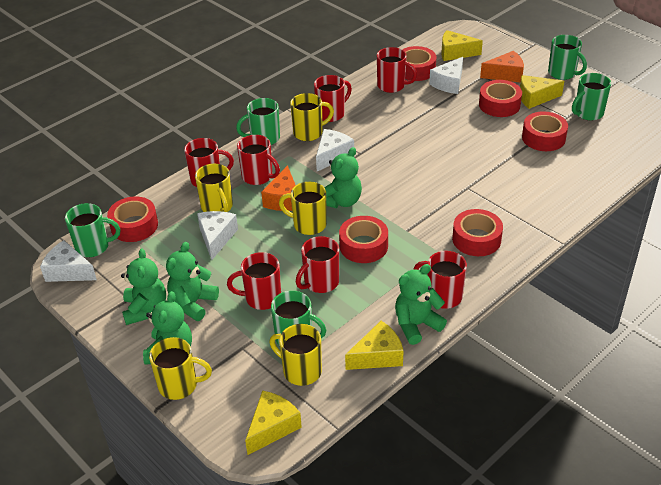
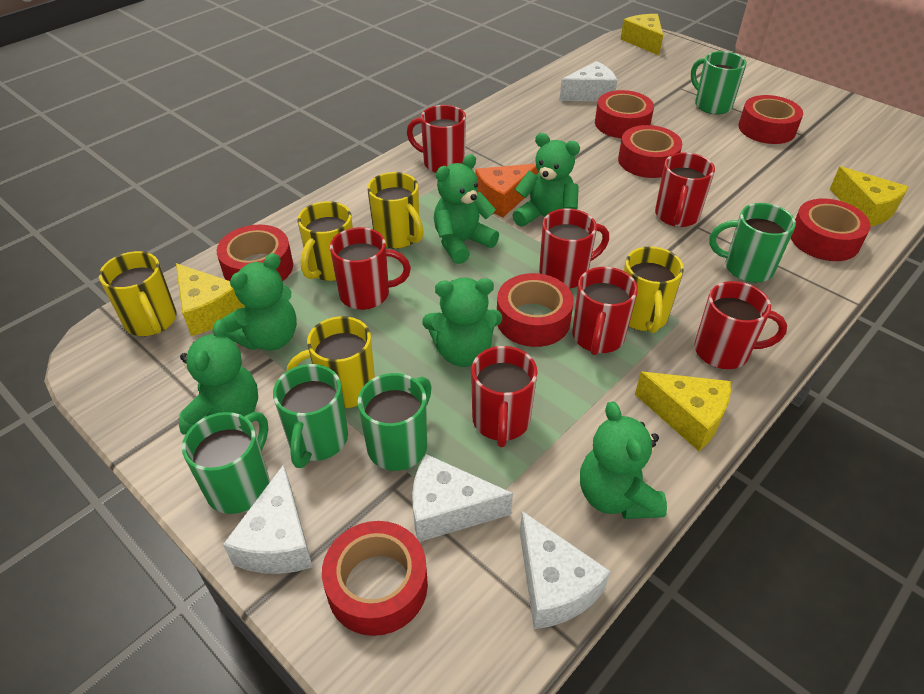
green teddy bear: 5 -> 6
orange cheese: 2 -> 1
red tape: 6 -> 7

